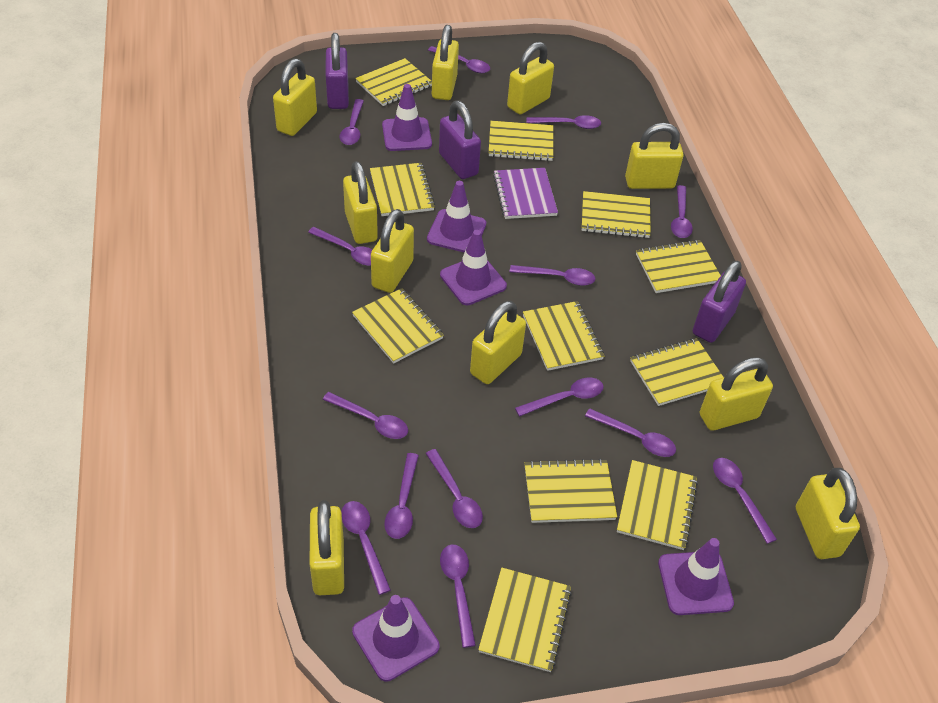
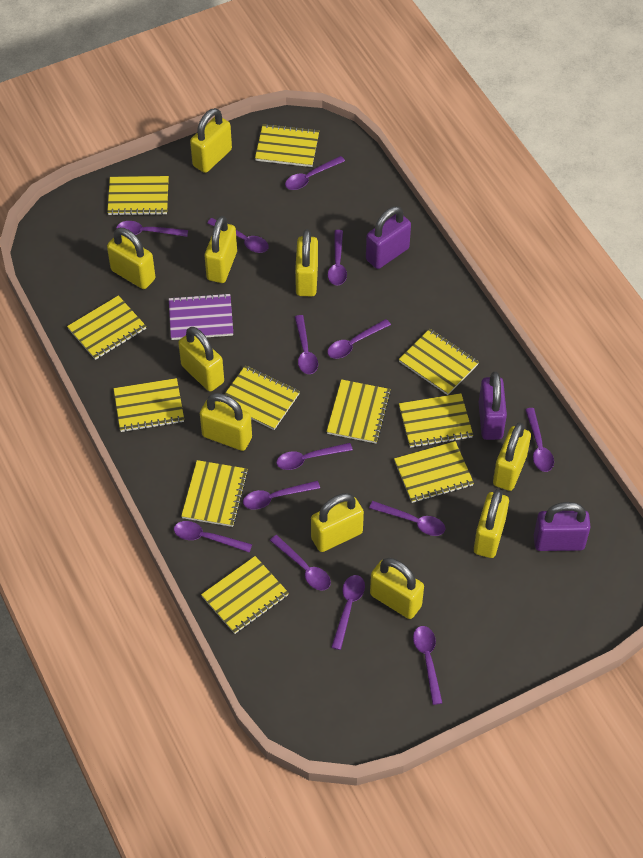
purple traffic cone: 5 -> 0

